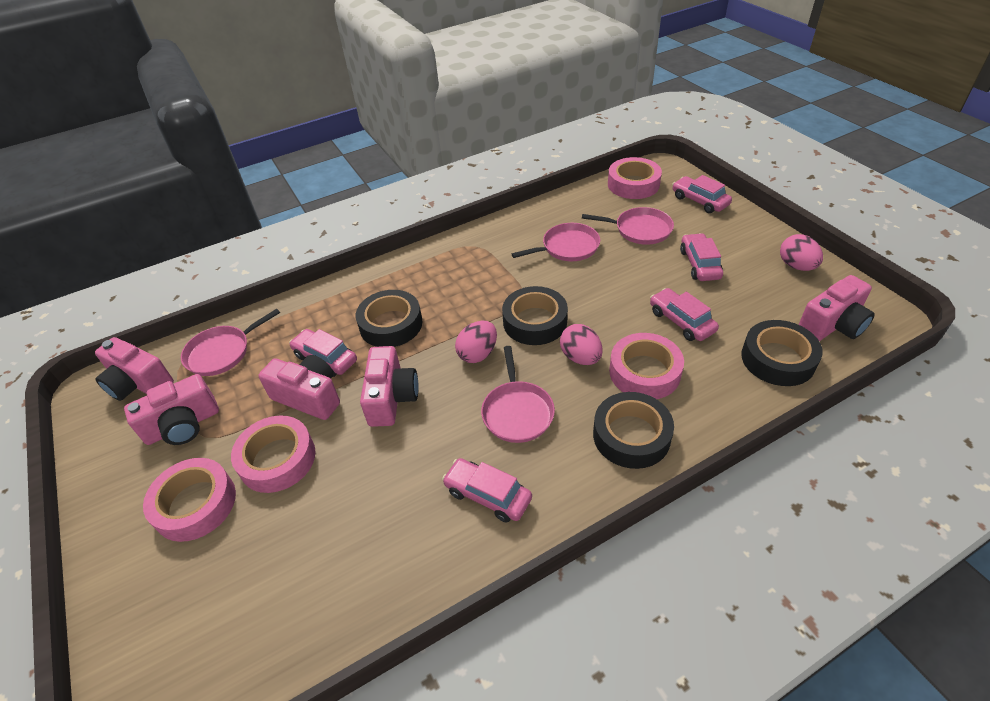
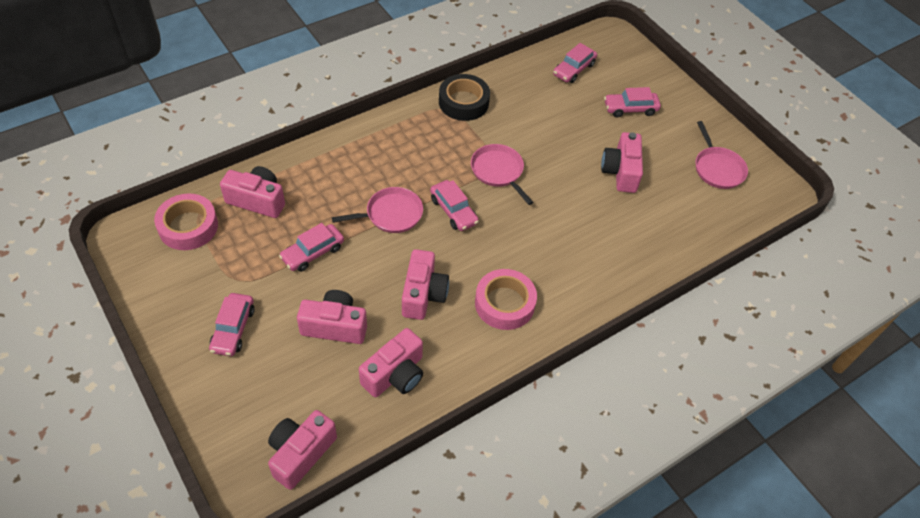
black tape: 4 -> 1
pink camera: 5 -> 6
pink egg: 3 -> 0
pink pan: 4 -> 3
pink tape: 4 -> 2

